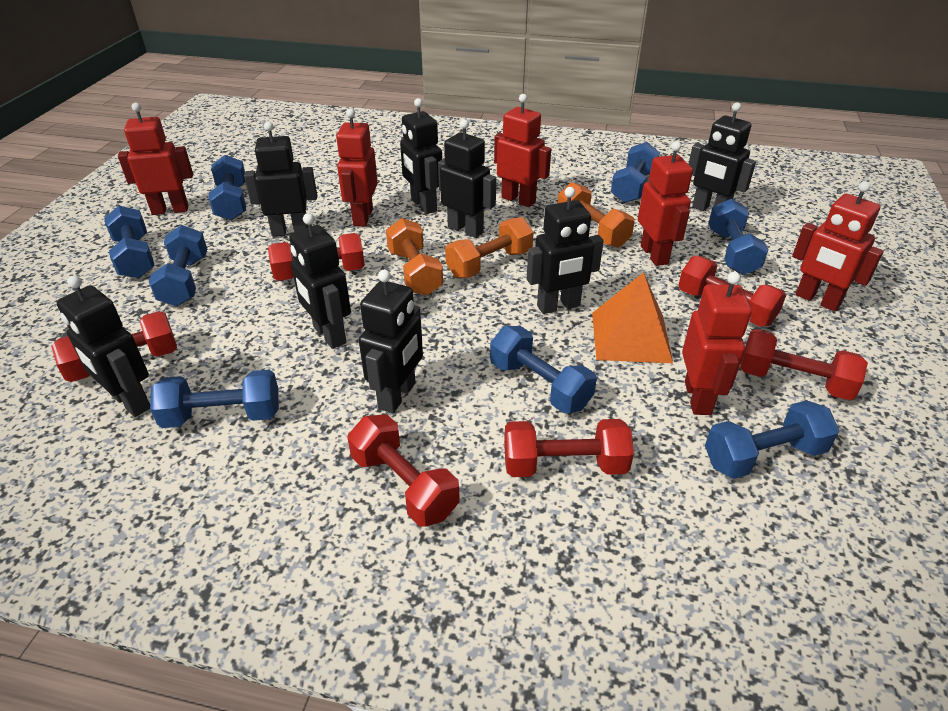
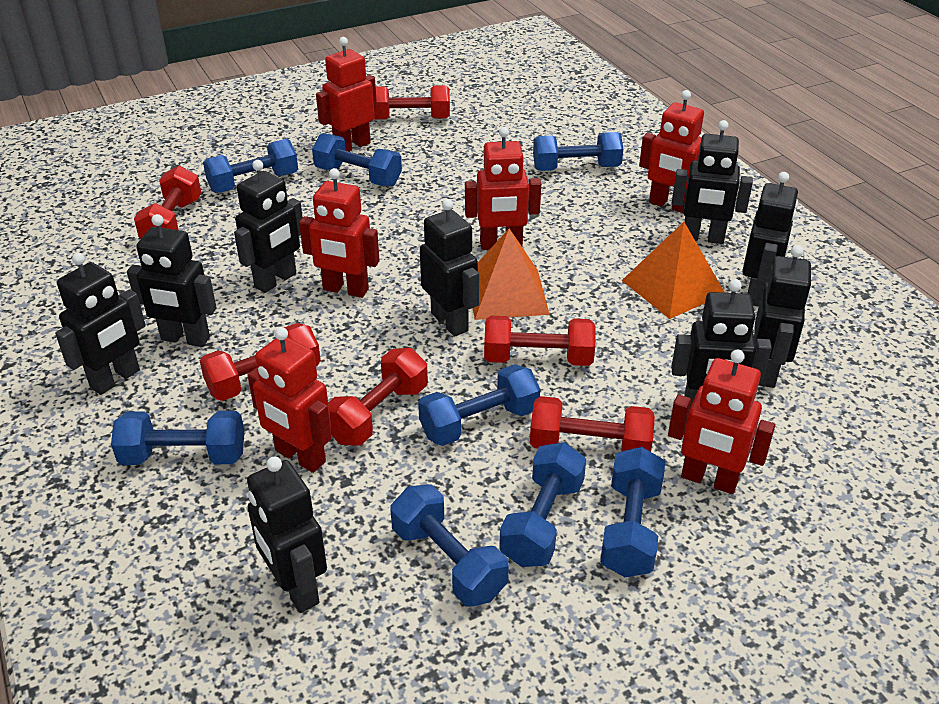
black robot: 8 -> 9
orange dumbbell: 3 -> 0
orange pyramid: 1 -> 2

